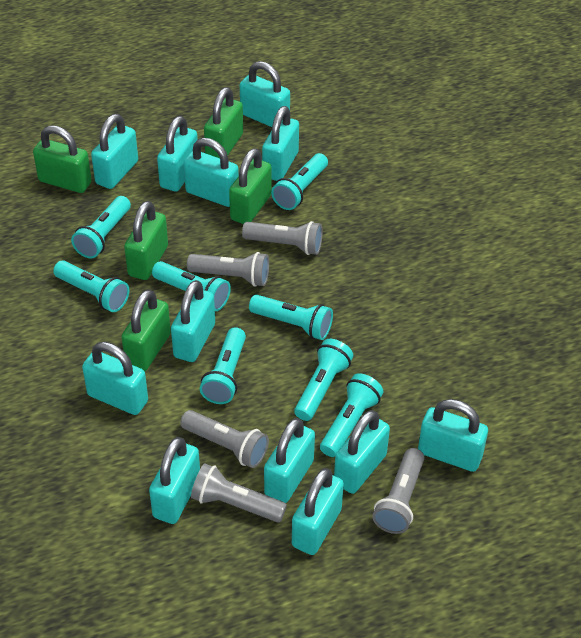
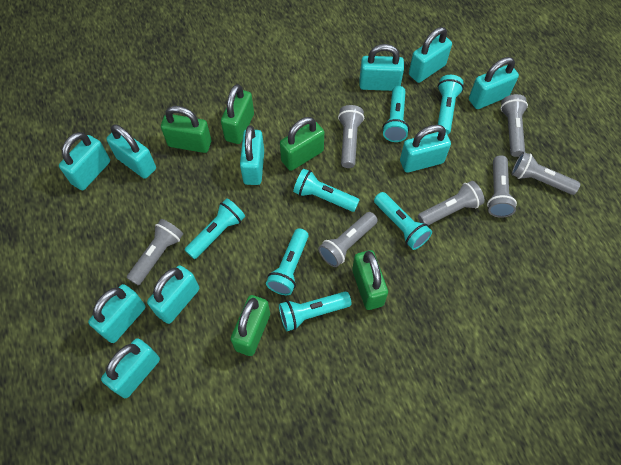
grey flashlight: 5 -> 7
turquoise flashlight: 8 -> 7
turquoise padlock: 12 -> 10

